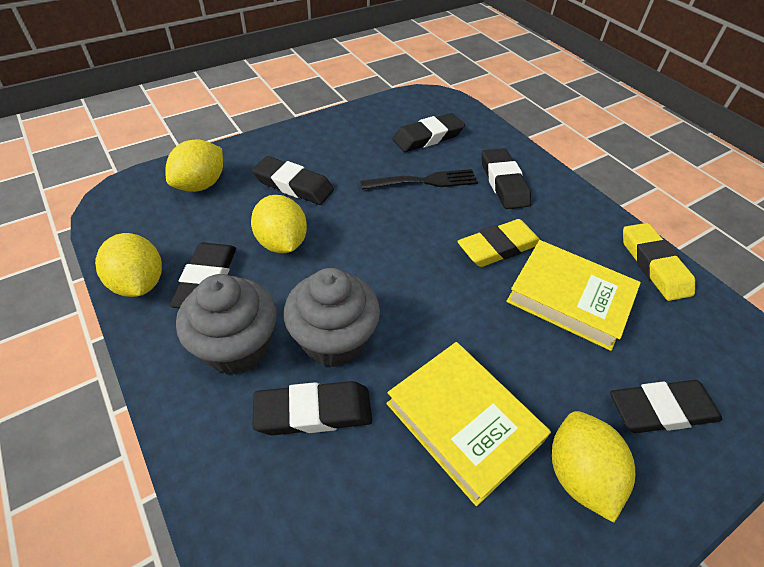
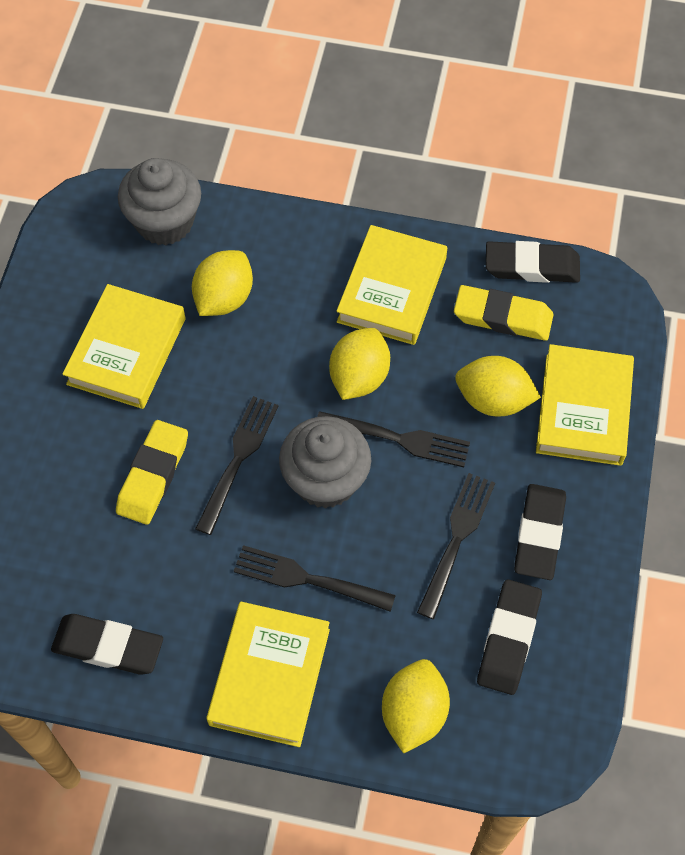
black eraser: 6 -> 4
black fork: 1 -> 4
yellow book: 2 -> 4

